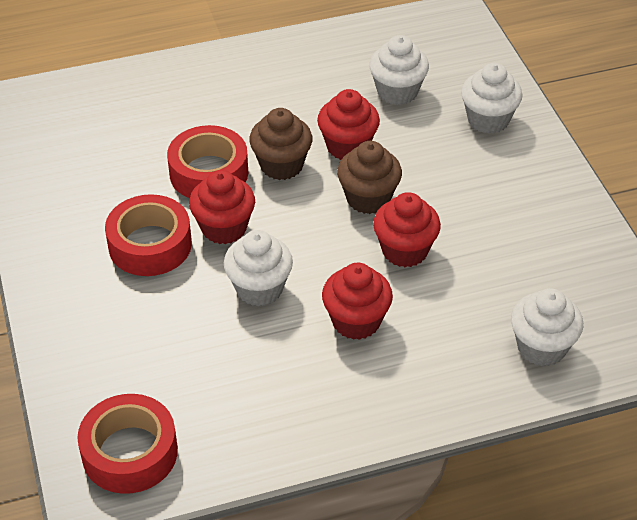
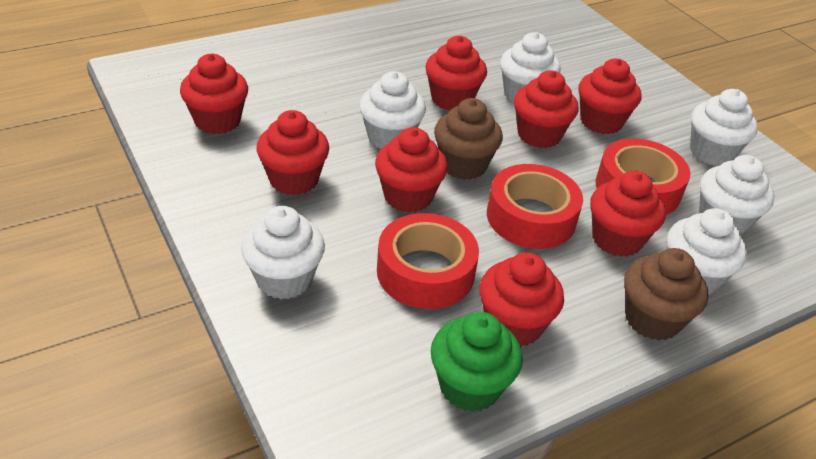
green cupcake: 0 -> 1
red cupcake: 4 -> 8
white cupcake: 4 -> 6

